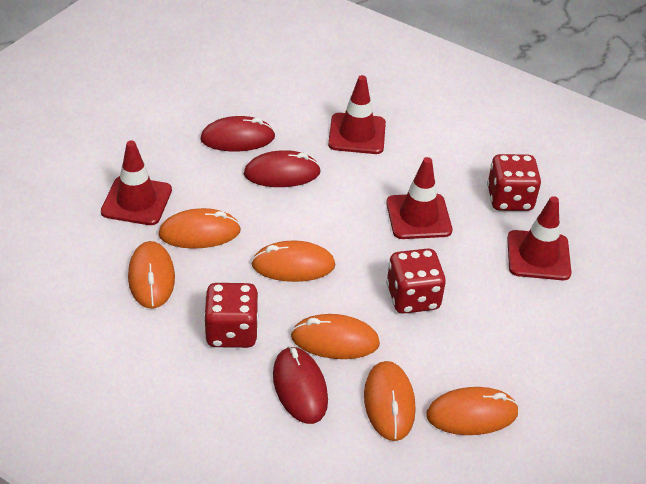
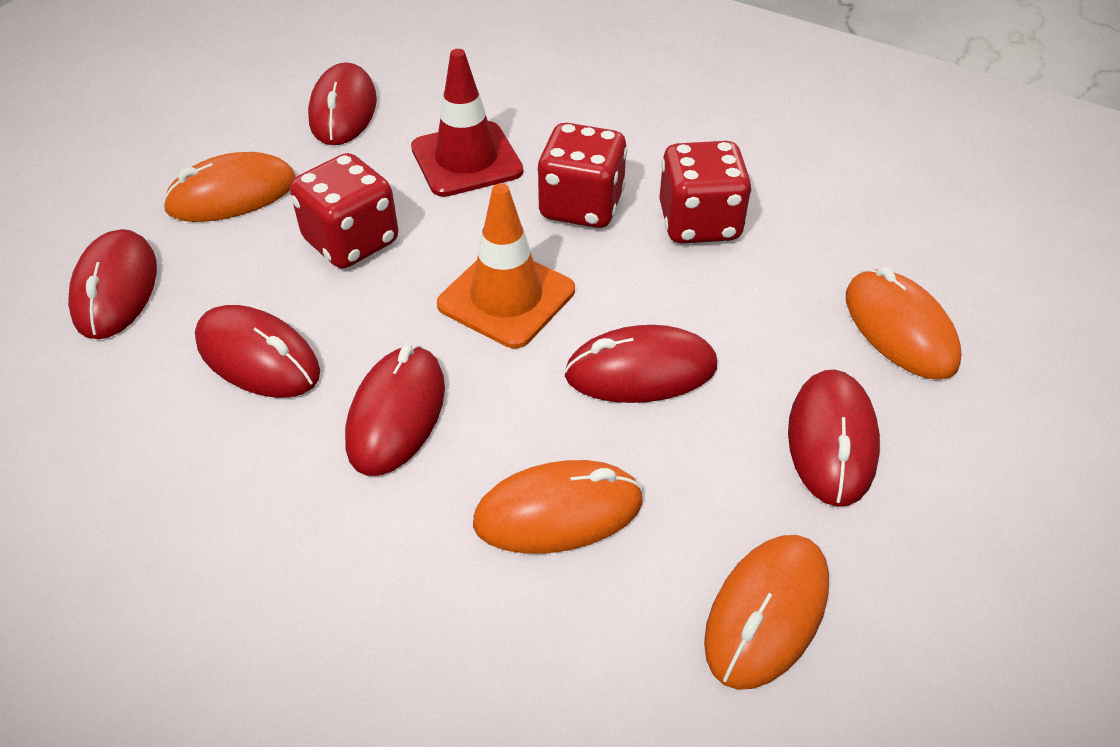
orange mouse: 6 -> 4
orange traffic cone: 0 -> 1
red mouse: 3 -> 6
red traffic cone: 4 -> 1

